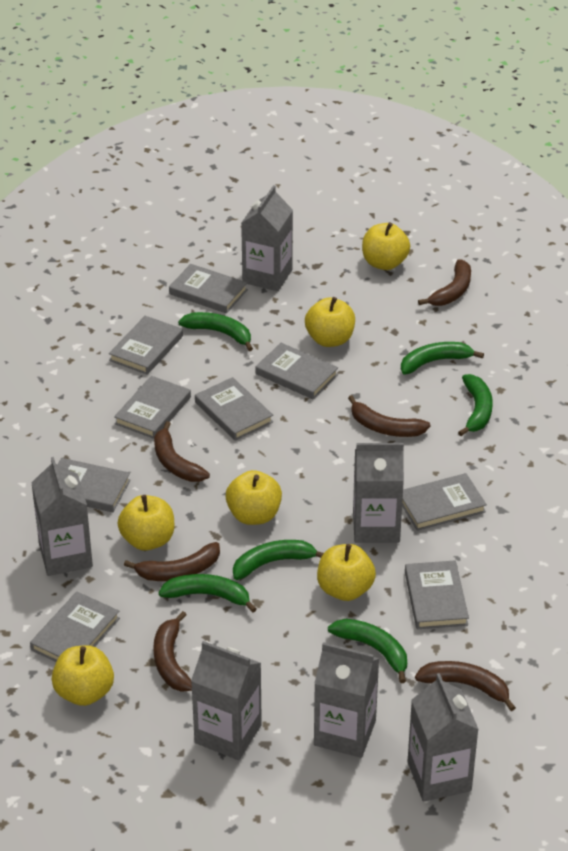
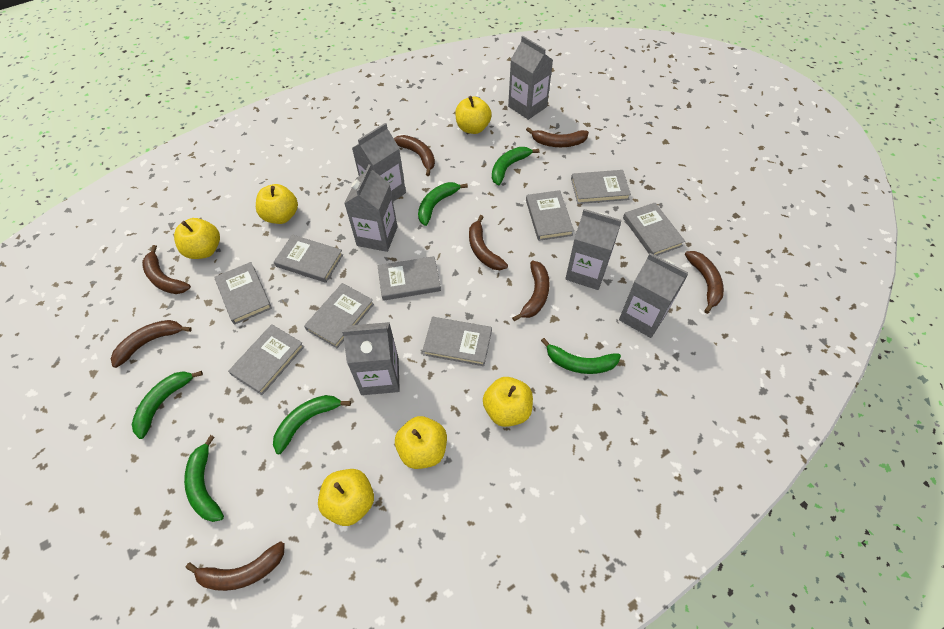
brown banana: 6 -> 8

